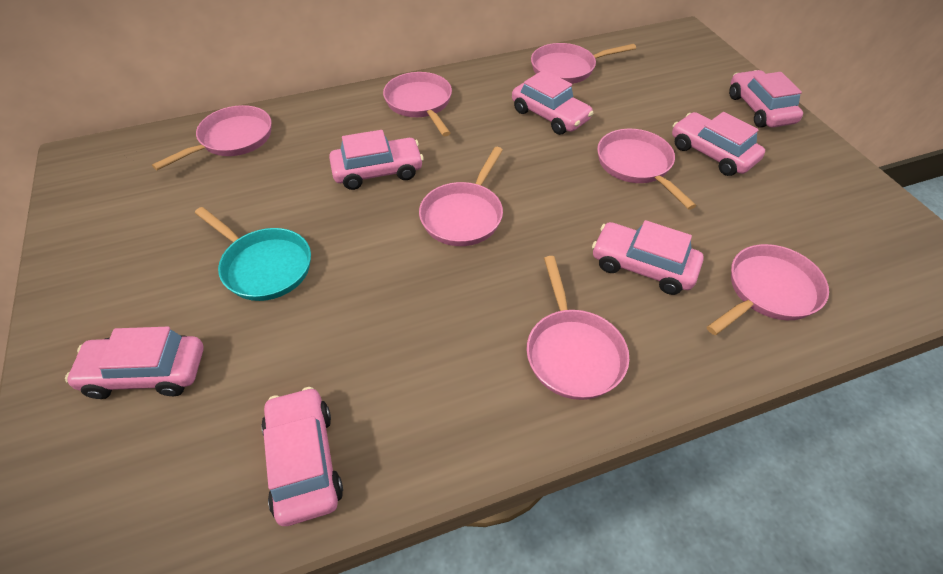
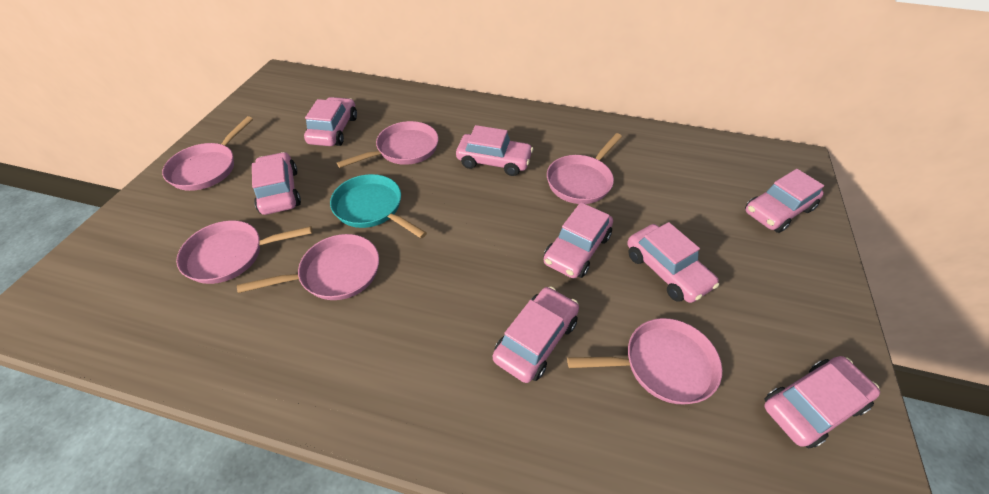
pink car: 7 -> 8
pink pan: 7 -> 6

